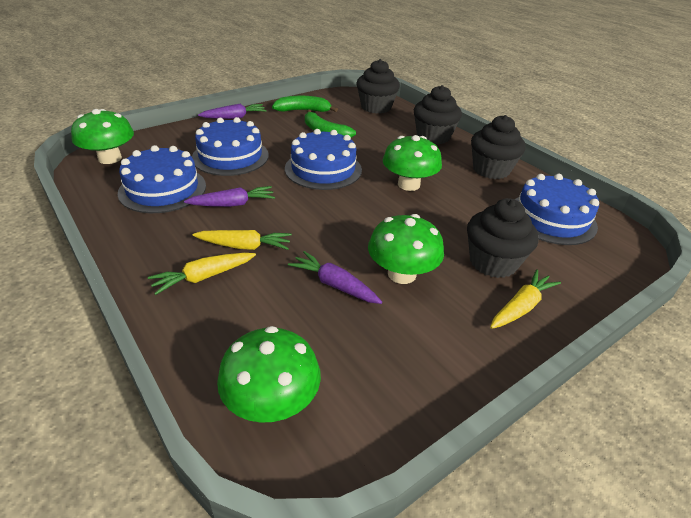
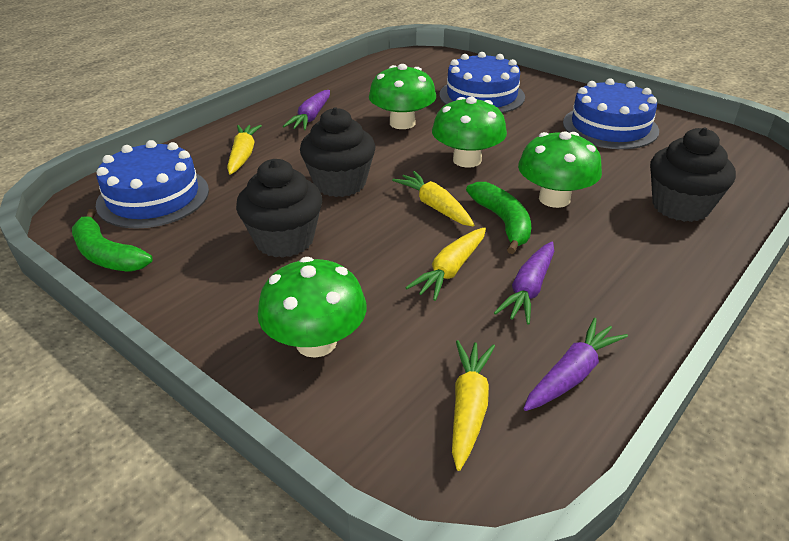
black cupcake: 4 -> 3
blue cake: 4 -> 3
yellow carrot: 3 -> 4

